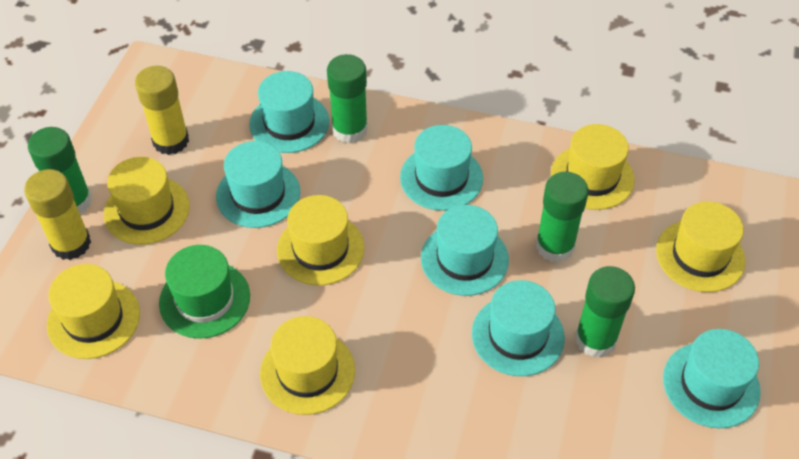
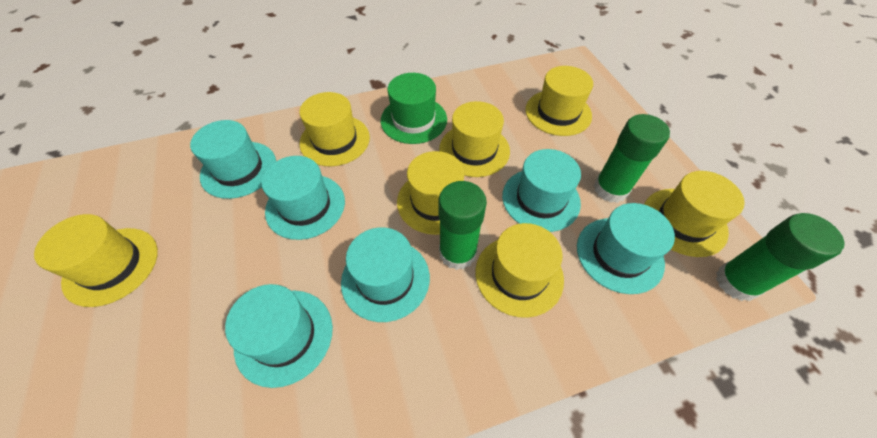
green glue stick: 4 -> 3
yellow glue stick: 2 -> 0
yellow hat: 6 -> 7

